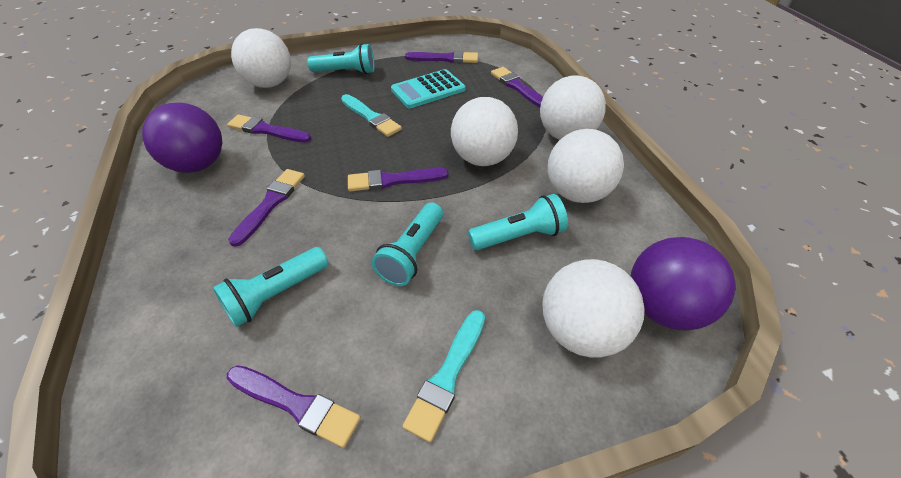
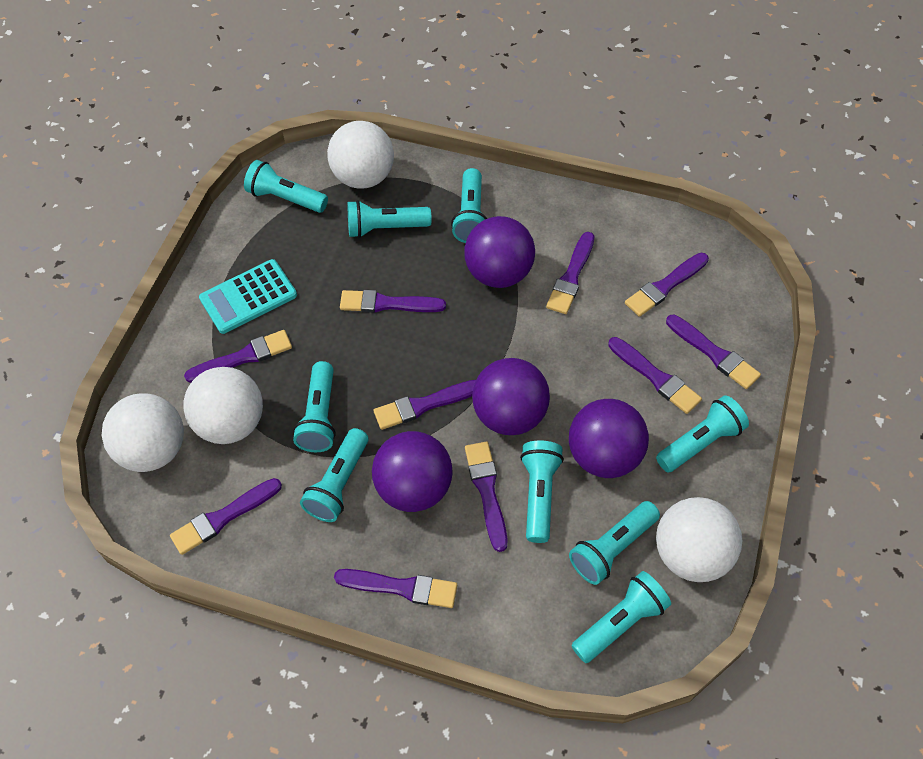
purple ball: 2 -> 4
purple brush: 6 -> 10
turquoise brush: 2 -> 0
turquoise flashlight: 4 -> 9
white ball: 5 -> 4

